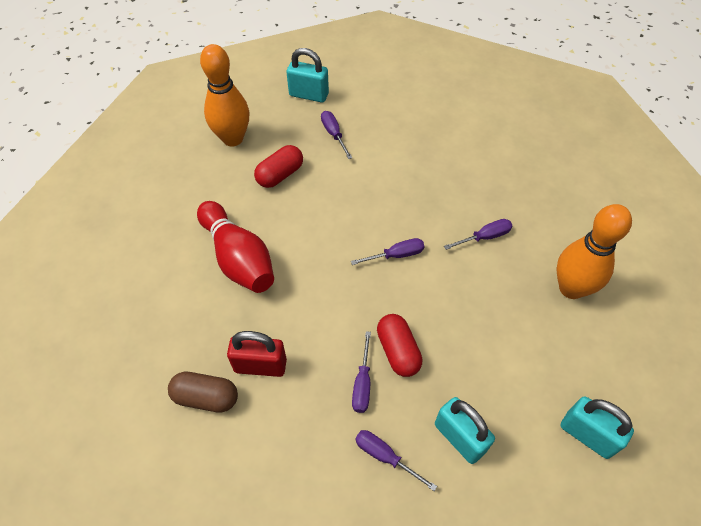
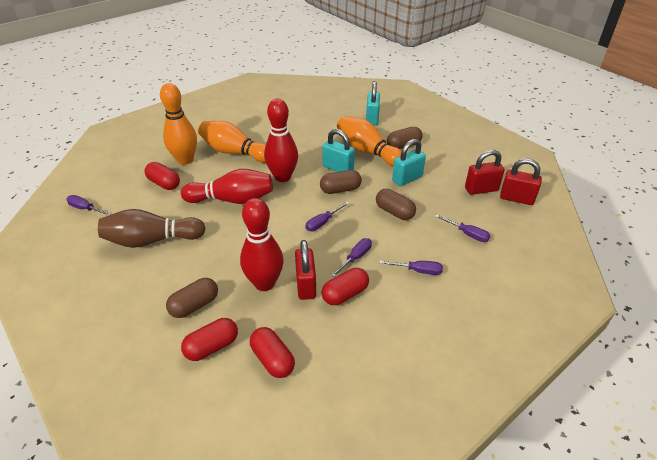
brown bowling pin: 0 -> 1
brown capsule: 1 -> 4
orange bowling pin: 2 -> 3
red bowling pin: 1 -> 3
red capsule: 2 -> 4
red padlock: 1 -> 3

